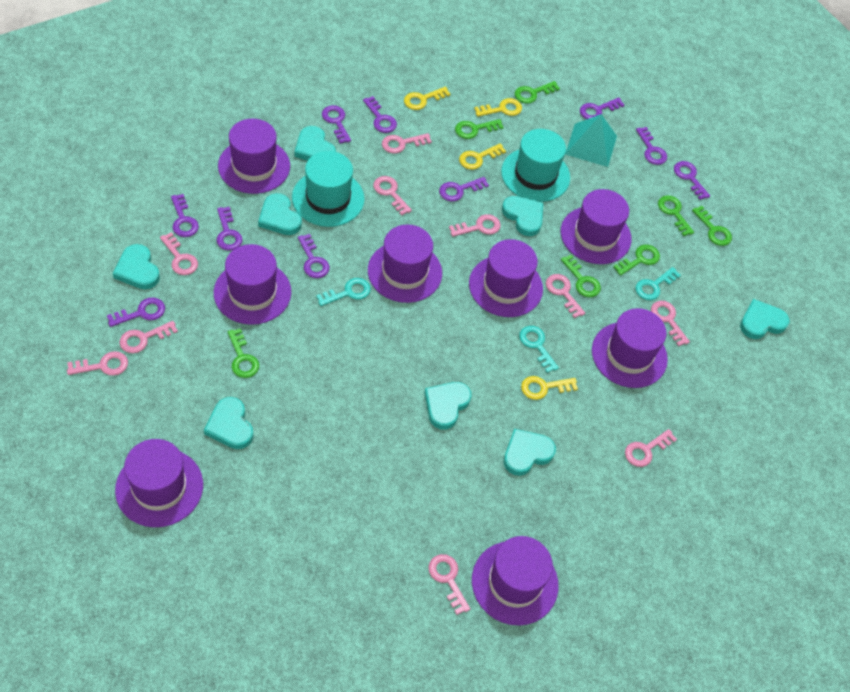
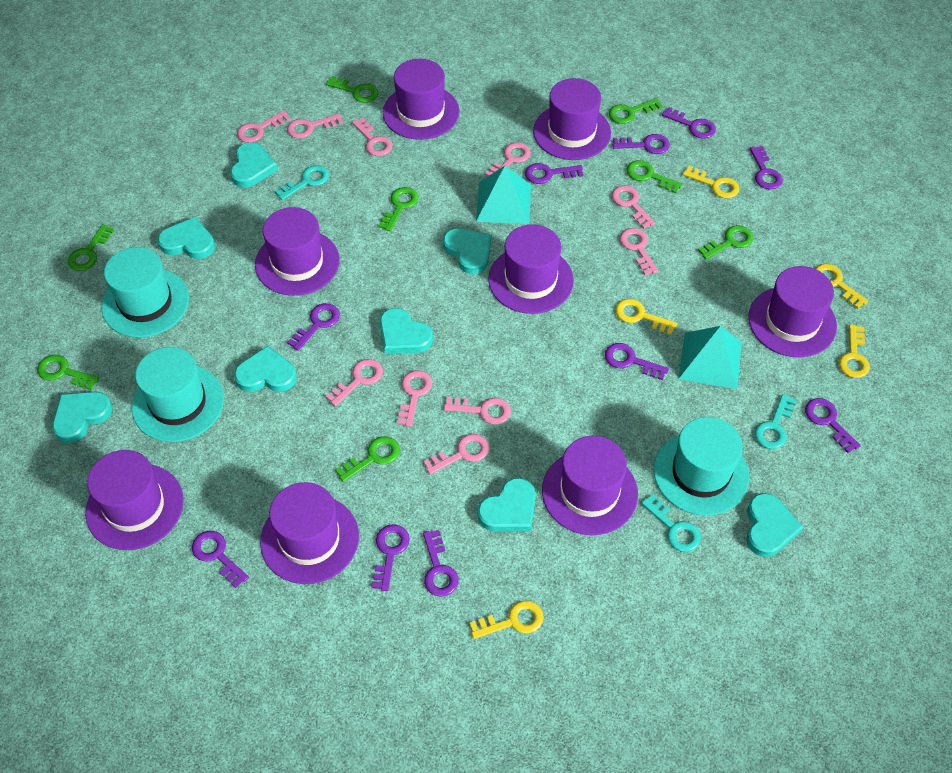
green key: 7 -> 8
turquoise hat: 2 -> 3
turquoise pyramid: 1 -> 2
yellow key: 4 -> 5

